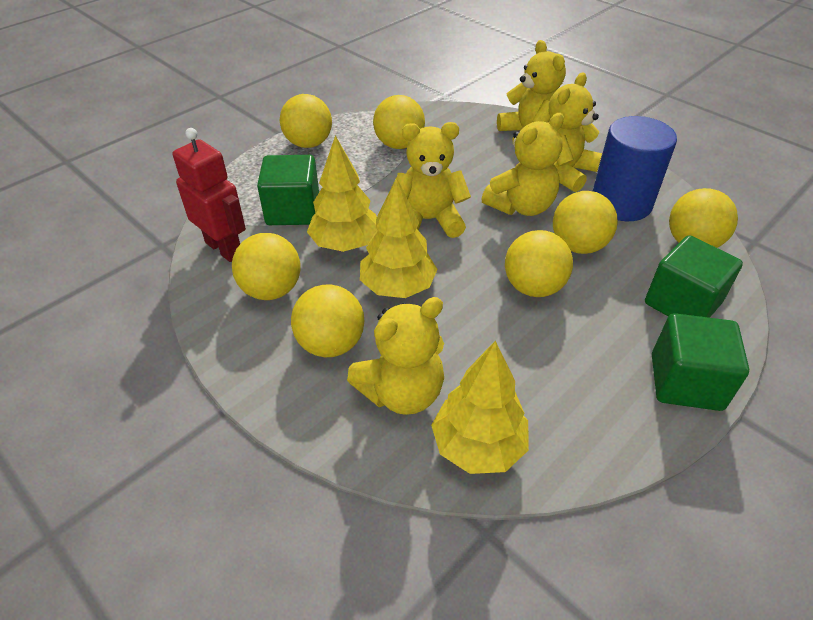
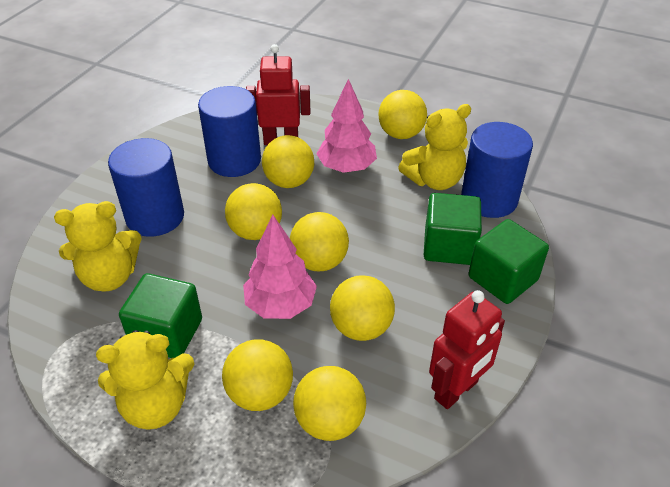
blue cylinder: 1 -> 3
pink tree: 0 -> 2
red robot: 1 -> 2
yellow teddy bear: 5 -> 3
yellow tree: 3 -> 0

